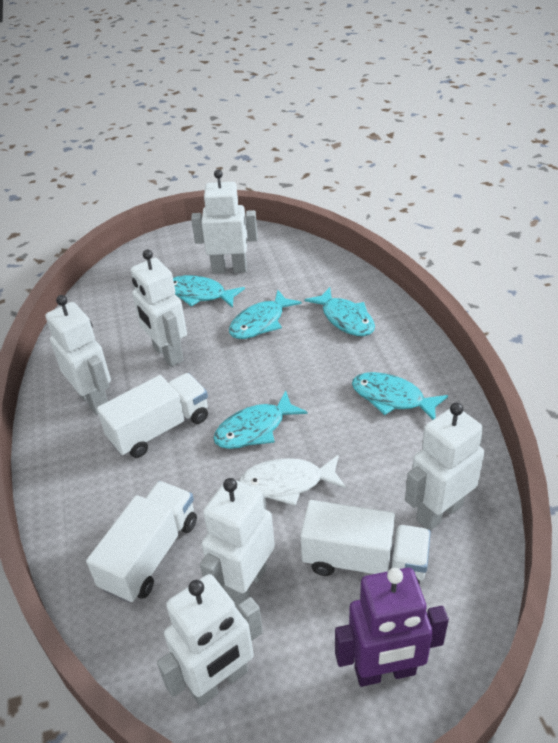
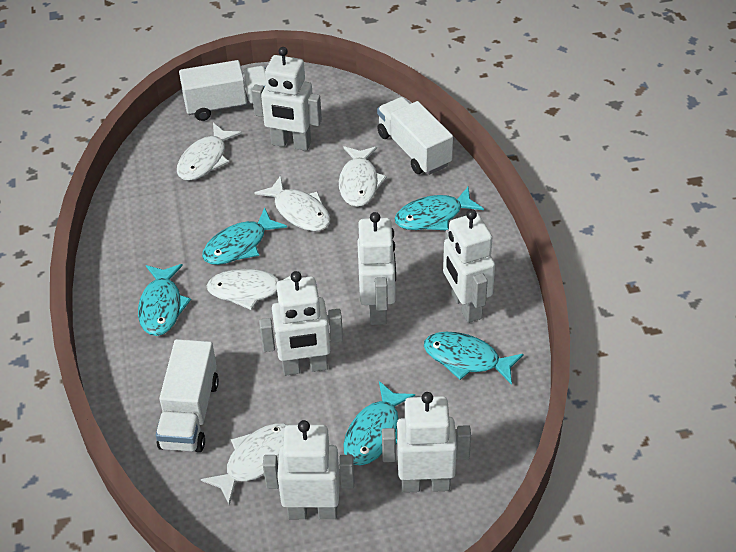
purple robot: 1 -> 0
white fish: 1 -> 5

